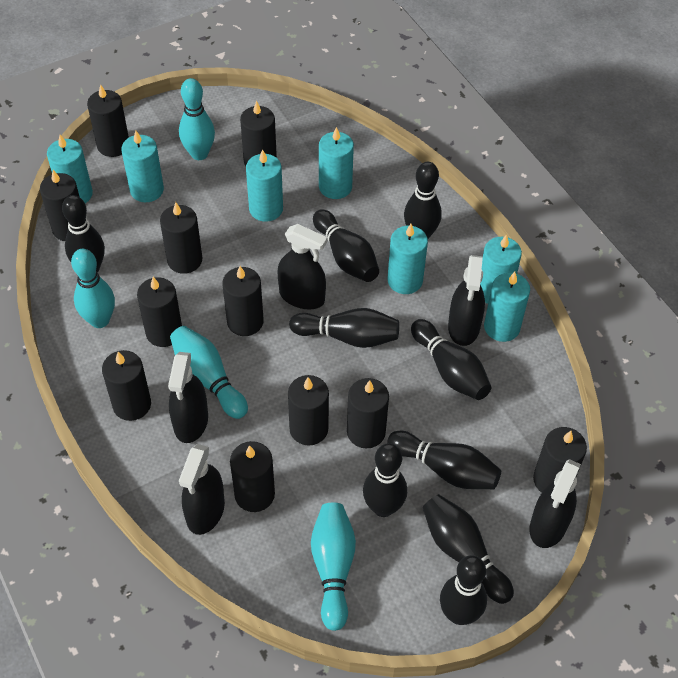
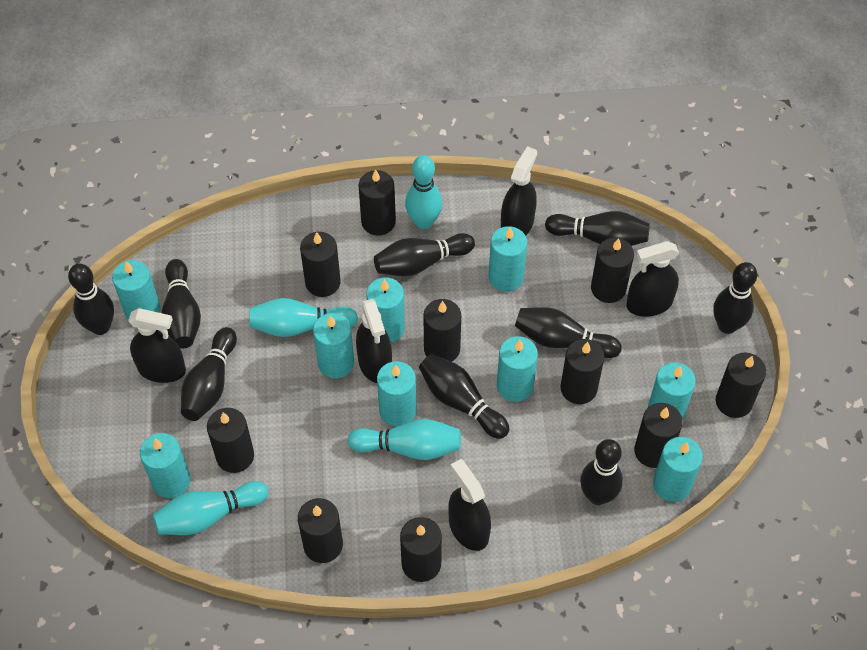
black candle: 11 -> 10
turquoise candle: 7 -> 9

